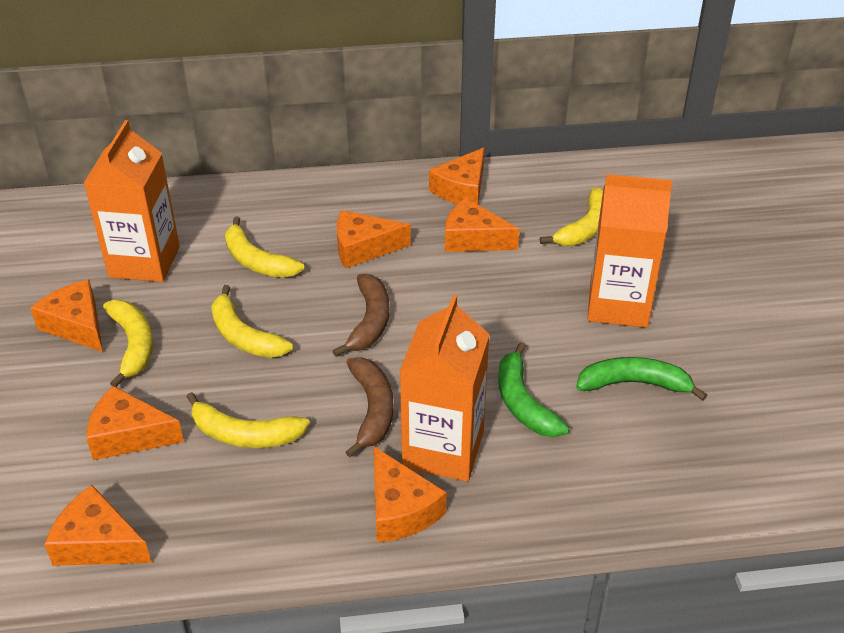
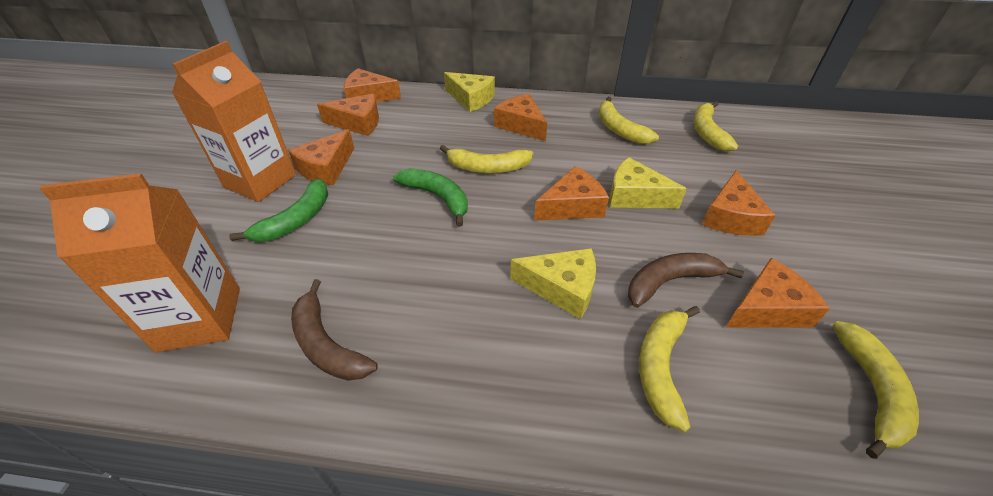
orange carton: 3 -> 2
yellow cheese: 0 -> 3

